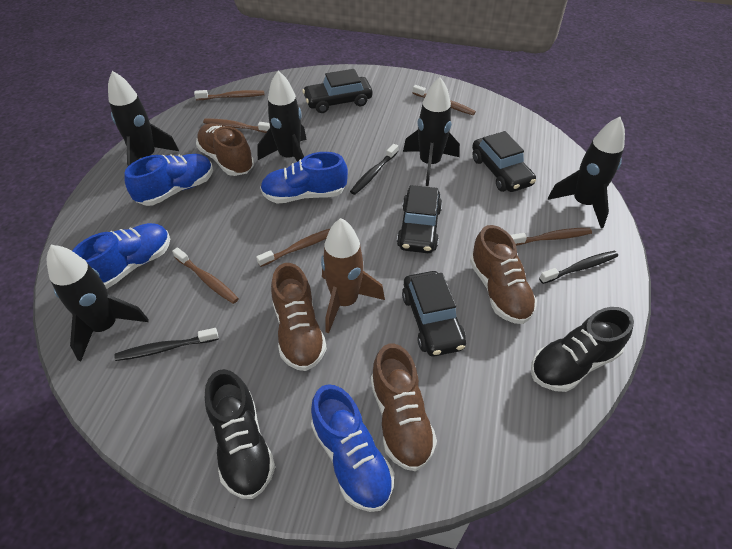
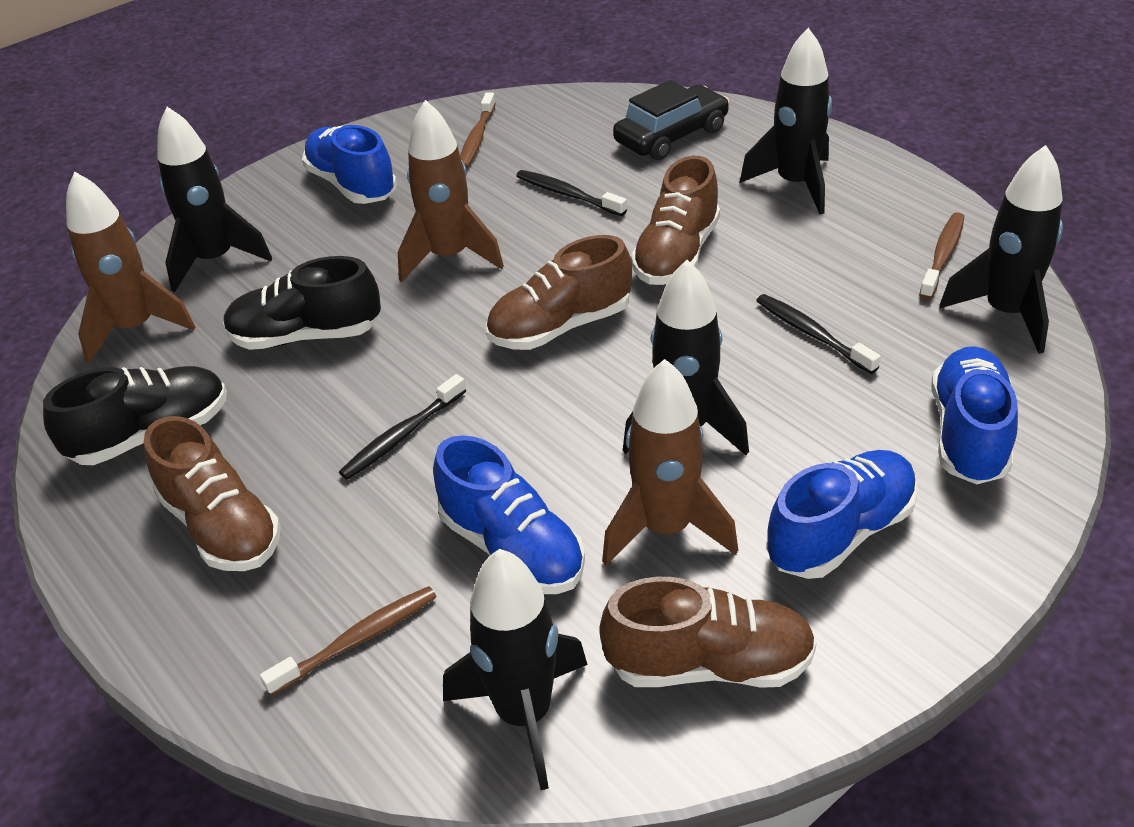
black car: 4 -> 1
brown rocket: 1 -> 3
brown toothbrush: 6 -> 3

